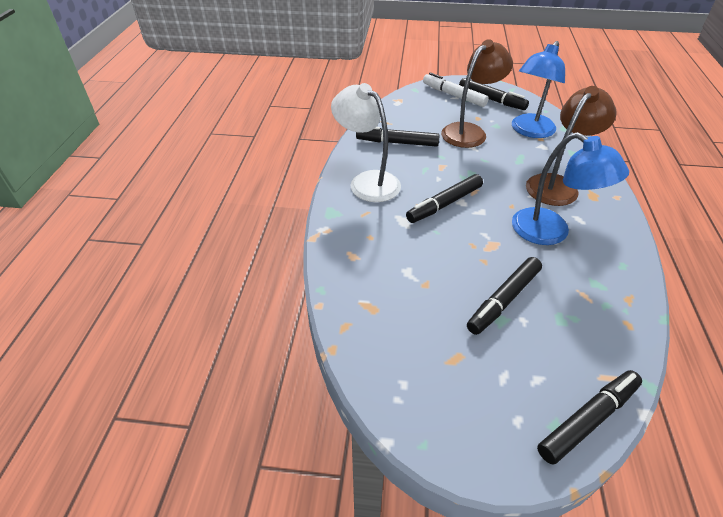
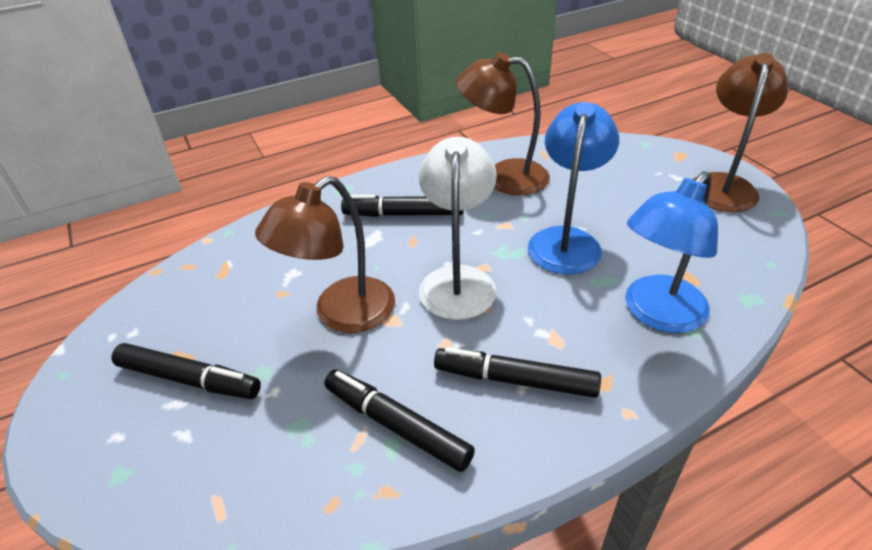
black marker: 5 -> 4
brown lamp: 2 -> 3
white marker: 1 -> 0

